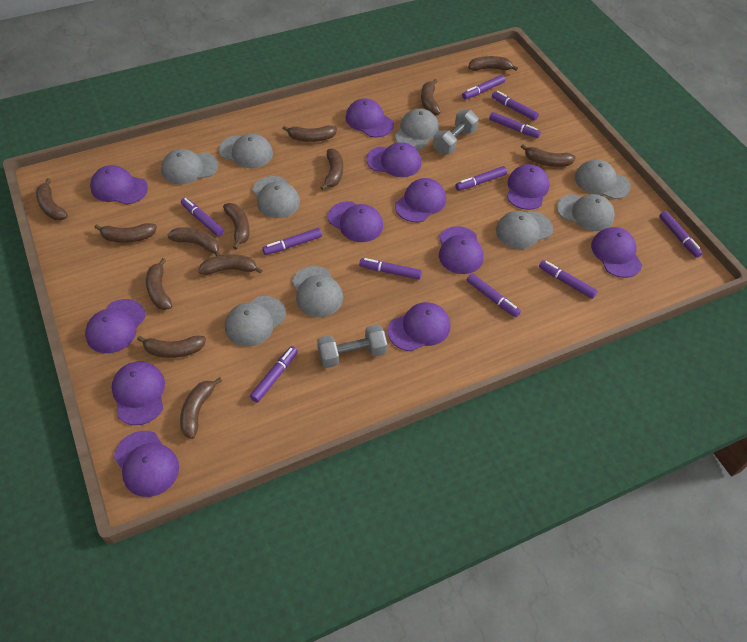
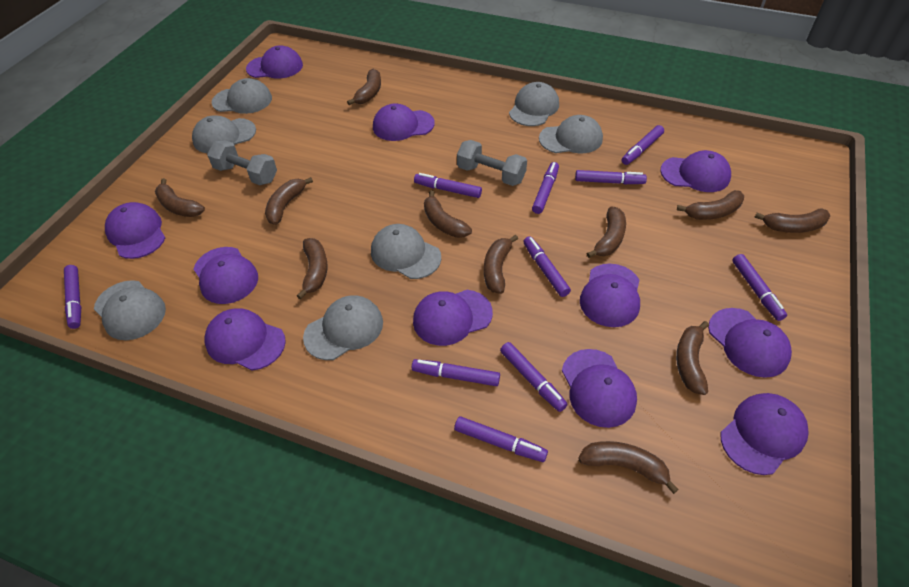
brown banana: 13 -> 11
grey cap: 9 -> 7
purple cap: 12 -> 11
purple marker: 11 -> 10

